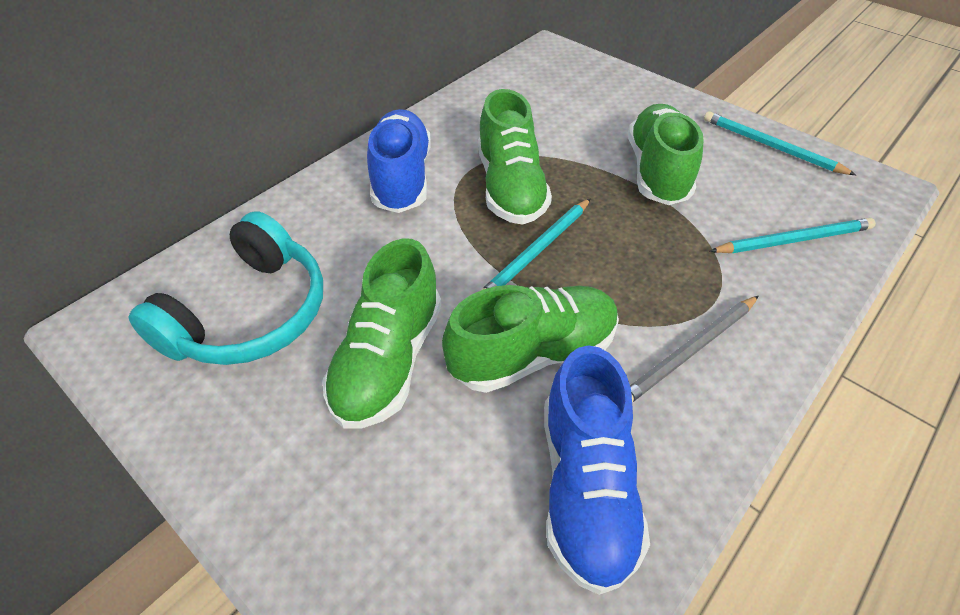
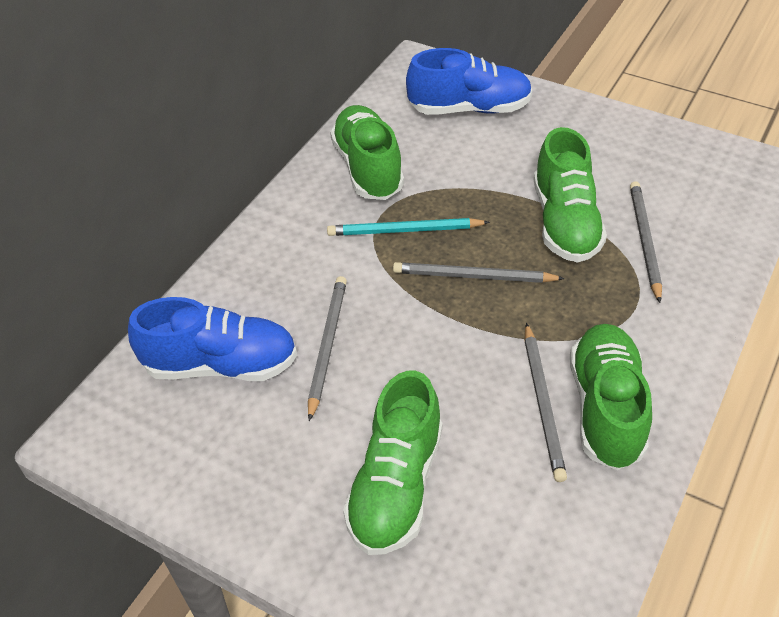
grey pencil: 1 -> 4
turquoise headphones: 1 -> 0
turquoise pencil: 3 -> 1

